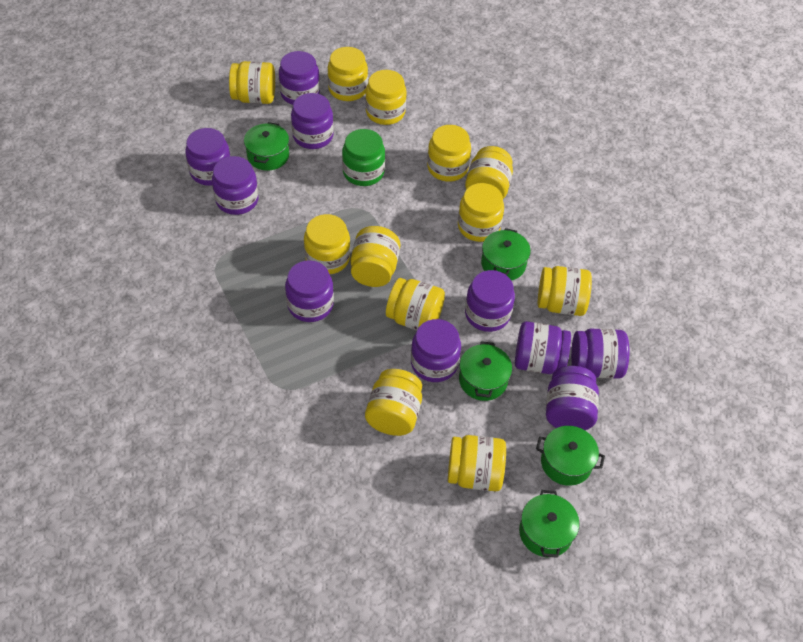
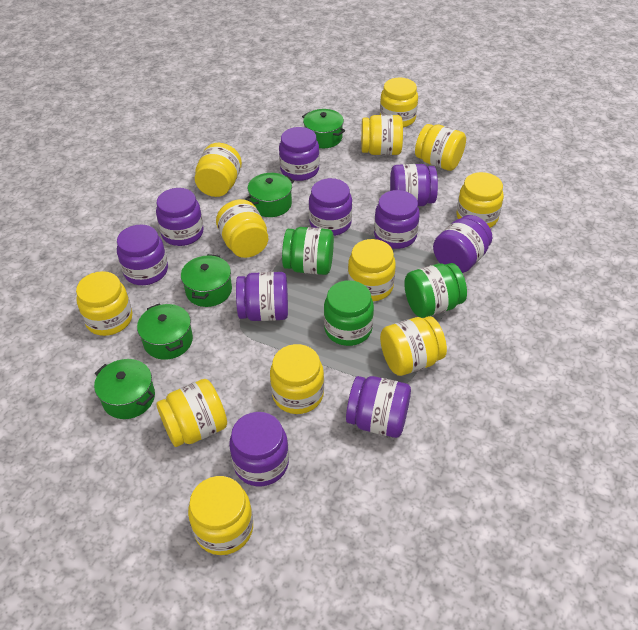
green jar: 1 -> 3

